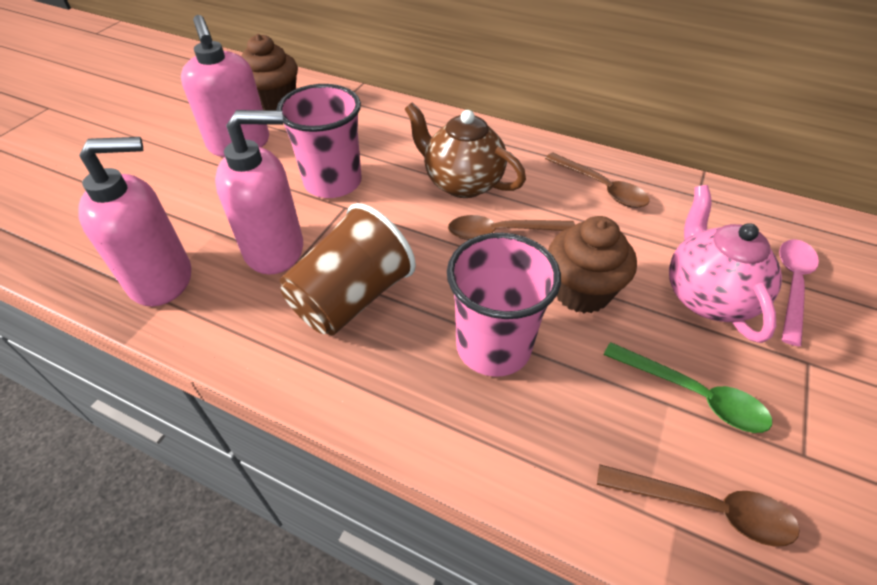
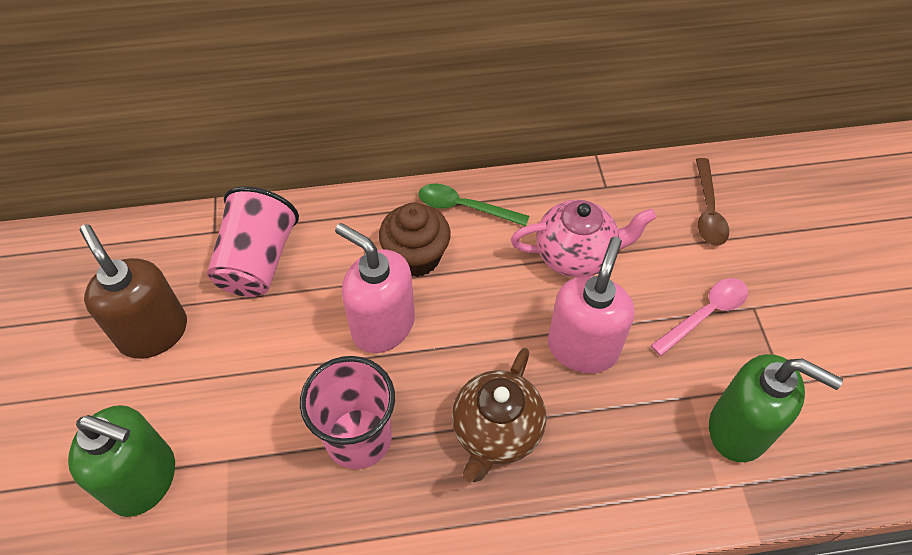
brown cup: 1 -> 0
brown cupcake: 2 -> 1
brown soap dispenser: 0 -> 1
brown spoon: 3 -> 1
green soap dispenser: 0 -> 2
pink soap dispenser: 3 -> 2

